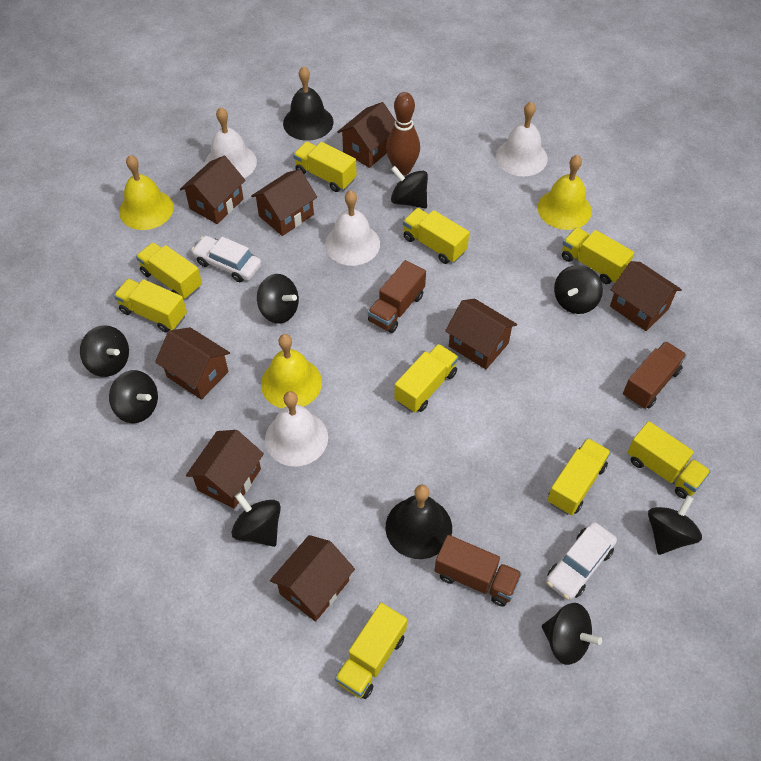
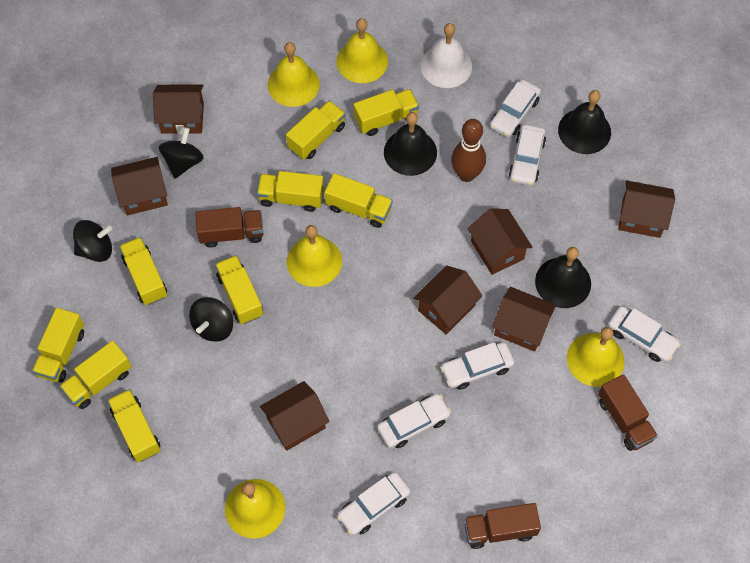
black bell: 2 -> 3
black spinning top: 8 -> 3
brown house: 8 -> 7
white bell: 4 -> 1
white car: 2 -> 6
yellow bell: 3 -> 5

